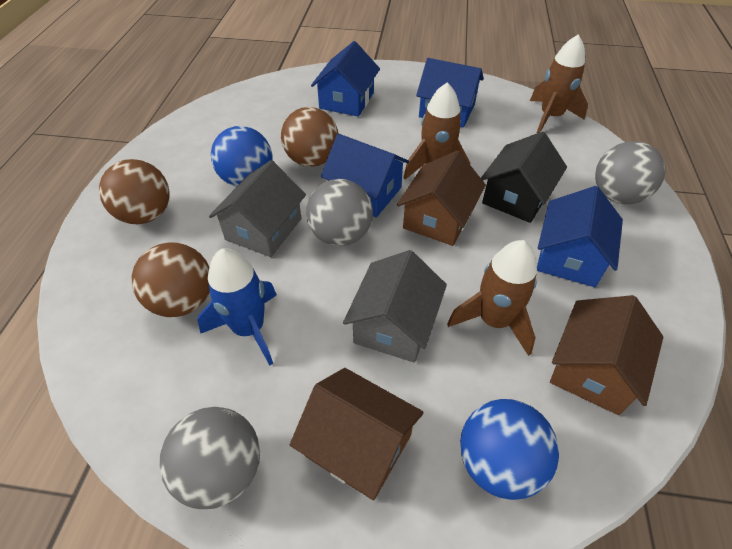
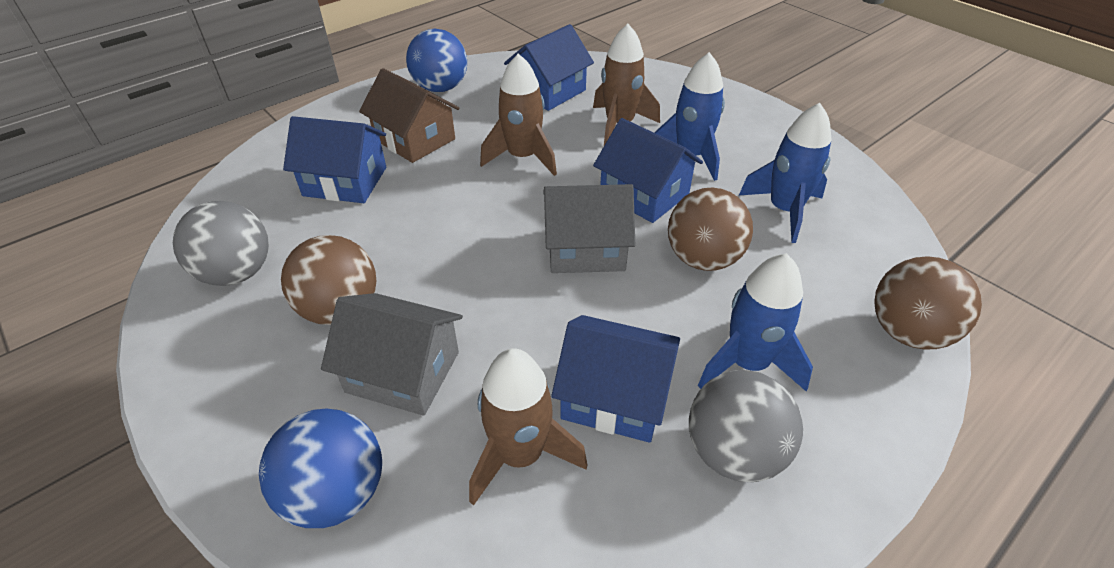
black house: 1 -> 0
blue rocket: 1 -> 3
brown house: 3 -> 1
grey ball: 3 -> 2

